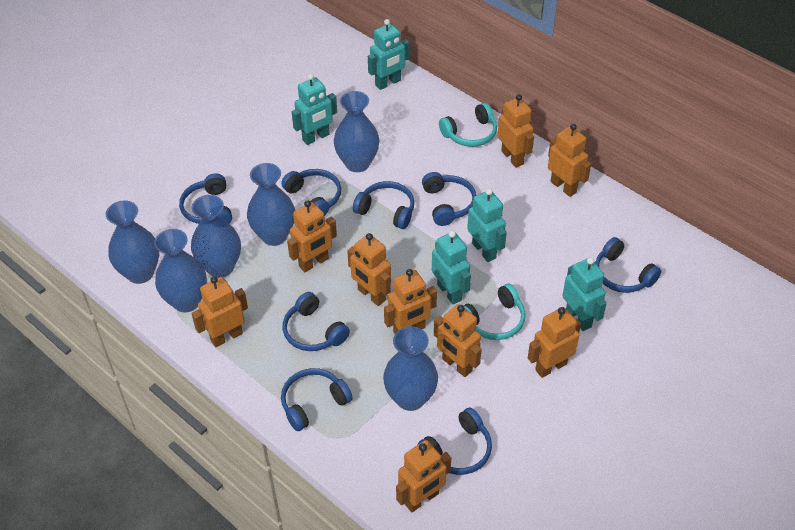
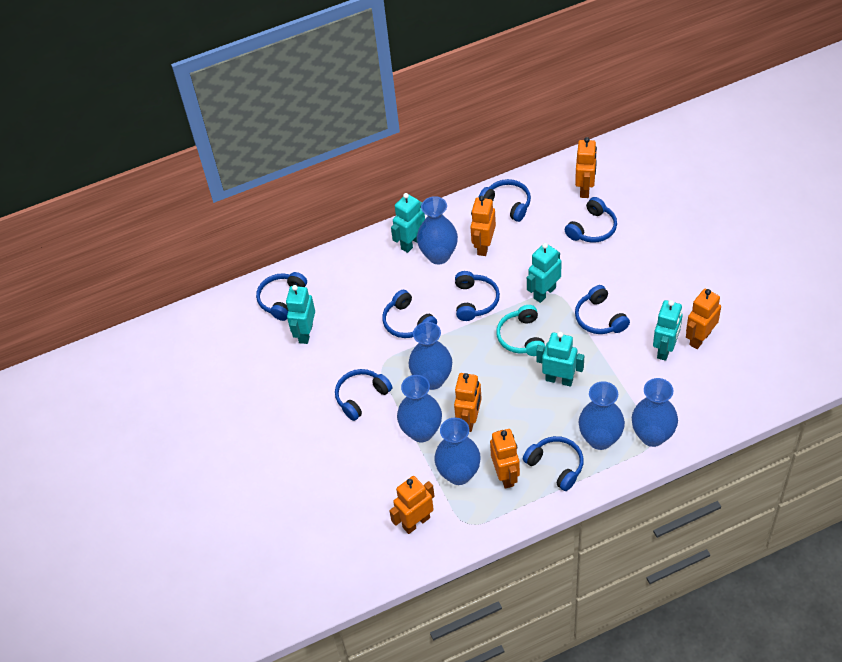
orange robot: 9 -> 6
turquoise headphones: 2 -> 1

